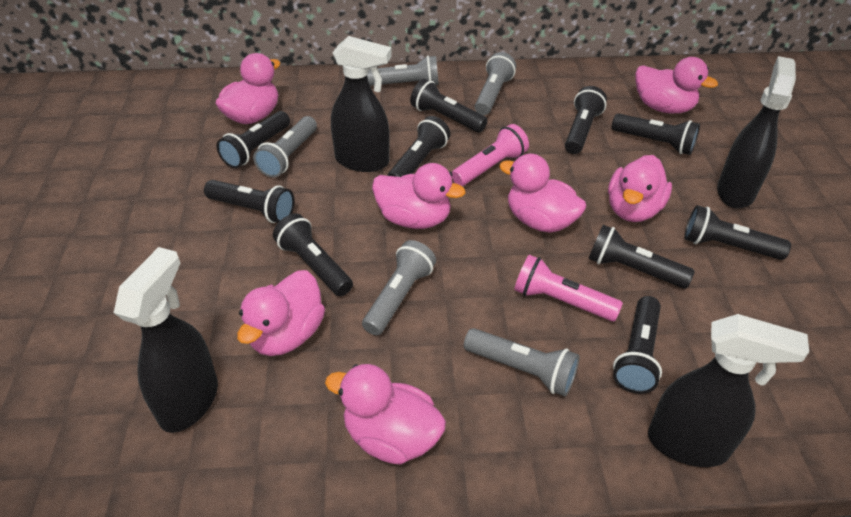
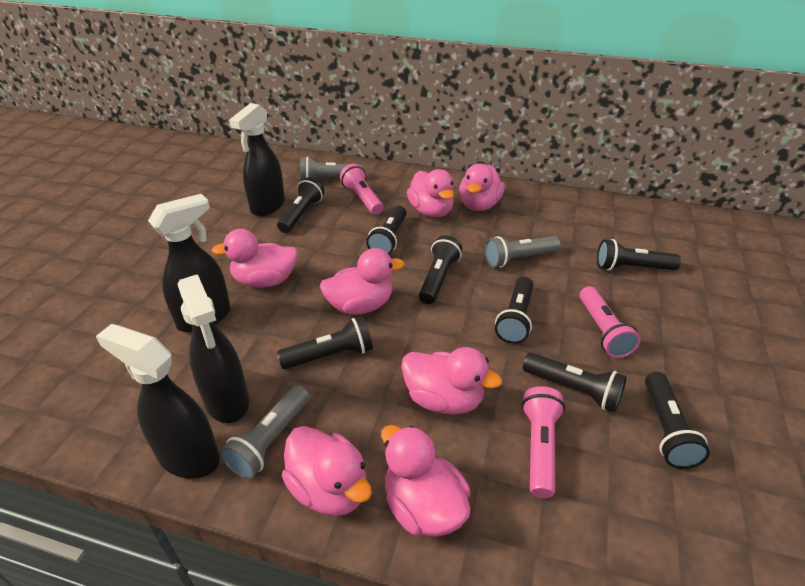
black flashlight: 10 -> 8
grey flashlight: 5 -> 3
pink flashlight: 2 -> 3

